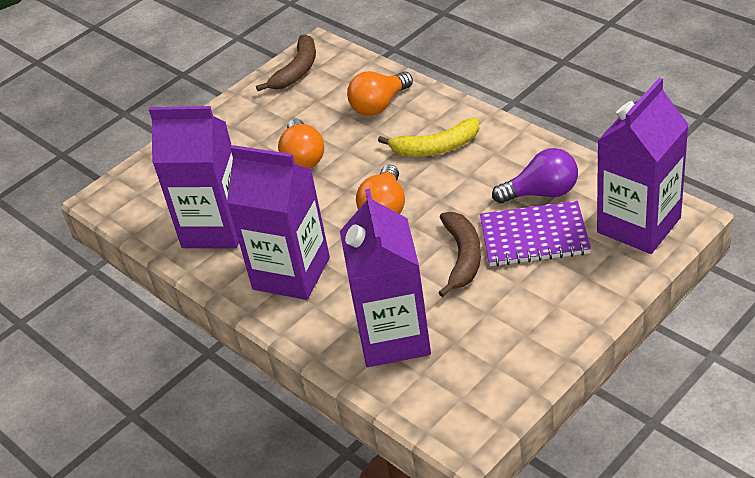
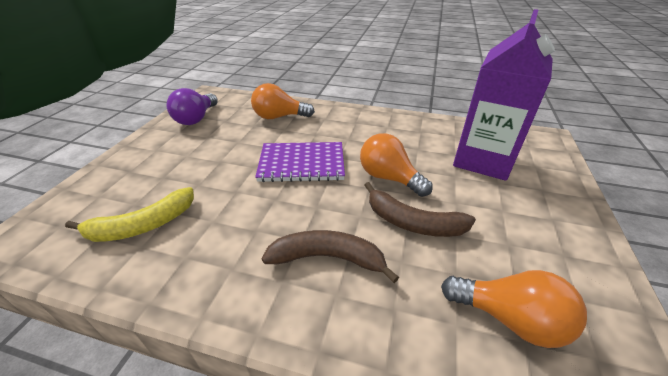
purple carton: 4 -> 1

